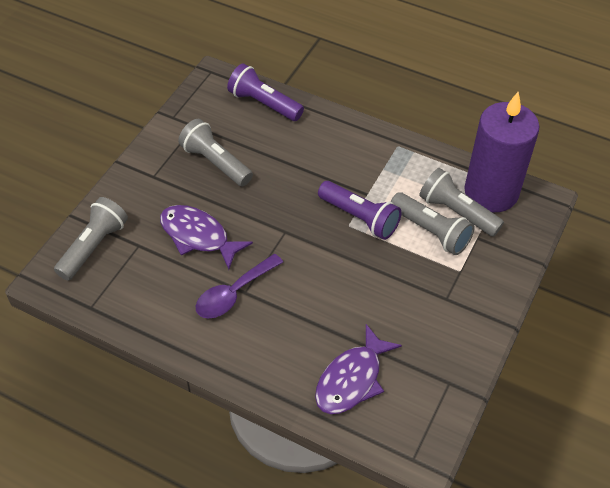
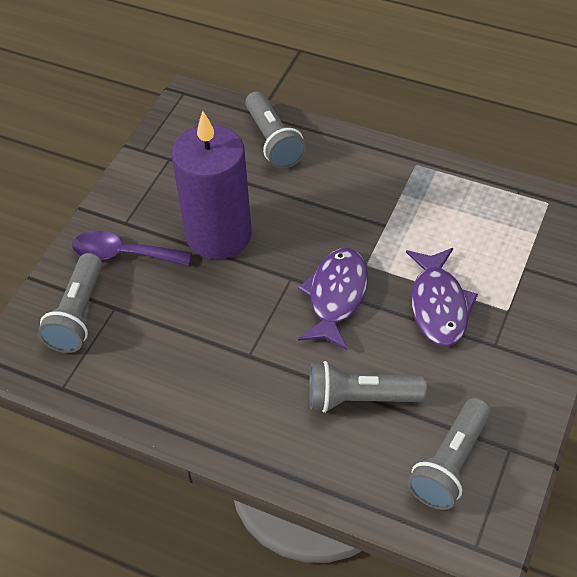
purple flashlight: 2 -> 0

